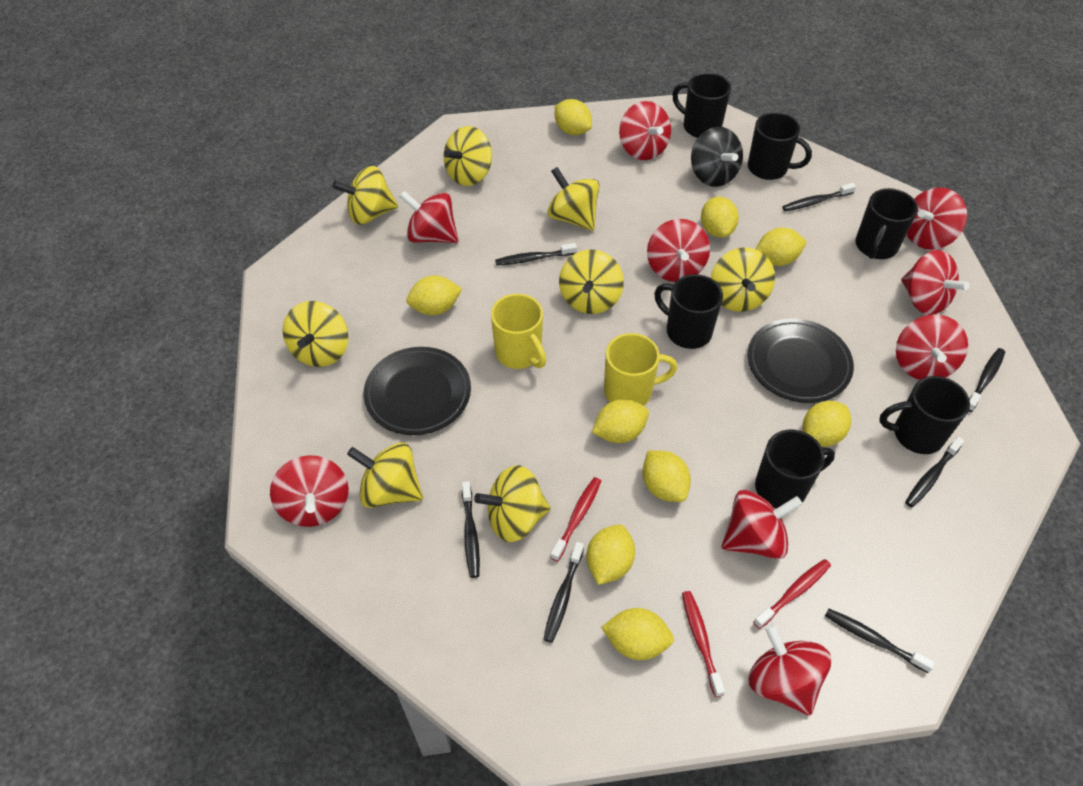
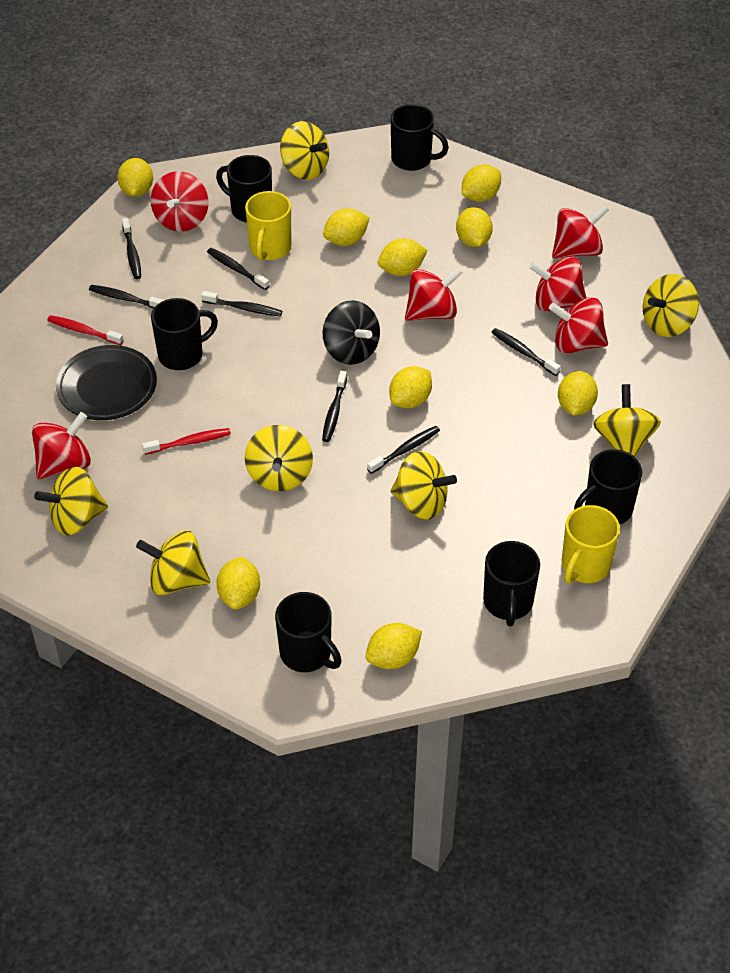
black plate: 2 -> 1
red spinning top: 9 -> 6
red toothbrush: 3 -> 2
yellow spinning top: 8 -> 7

